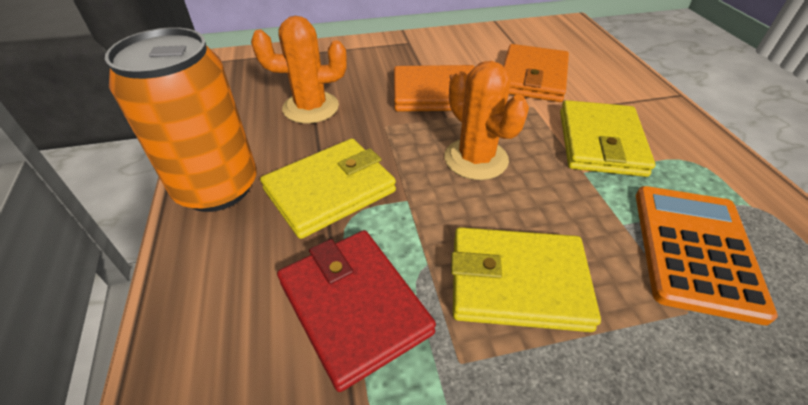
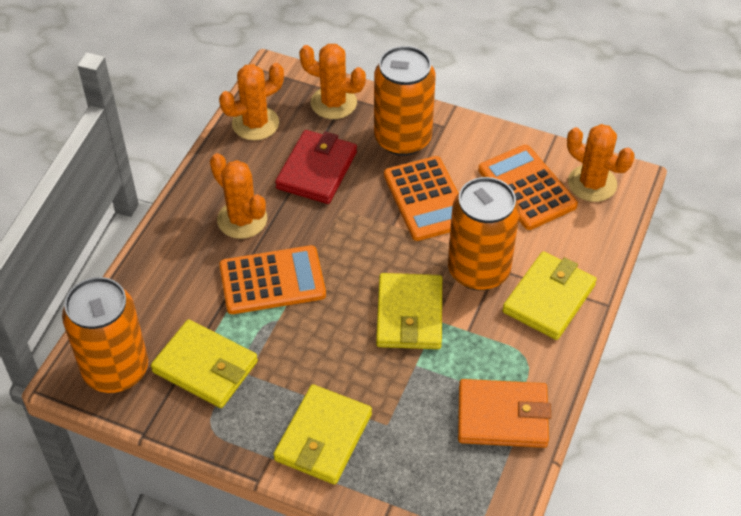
orange cactus: 2 -> 4
orange calculator: 1 -> 3
orange can: 1 -> 3
orange wallet: 2 -> 1
yellow wallet: 3 -> 4

